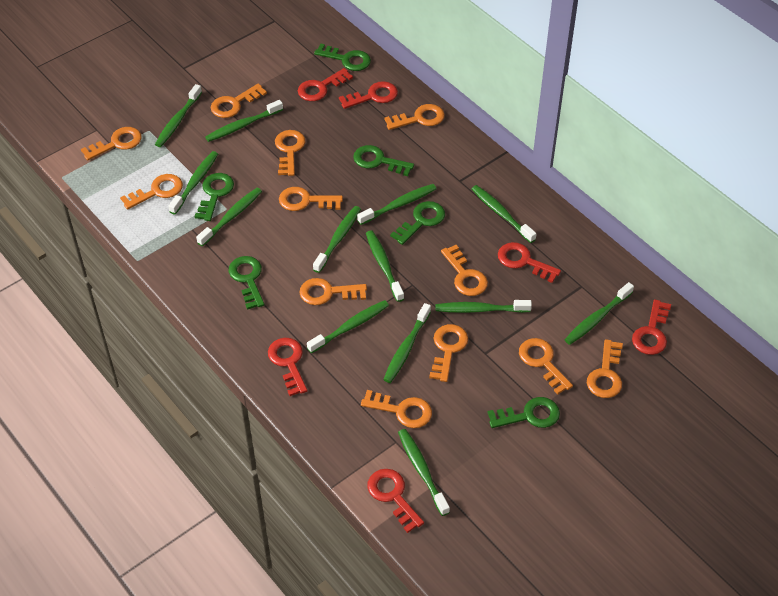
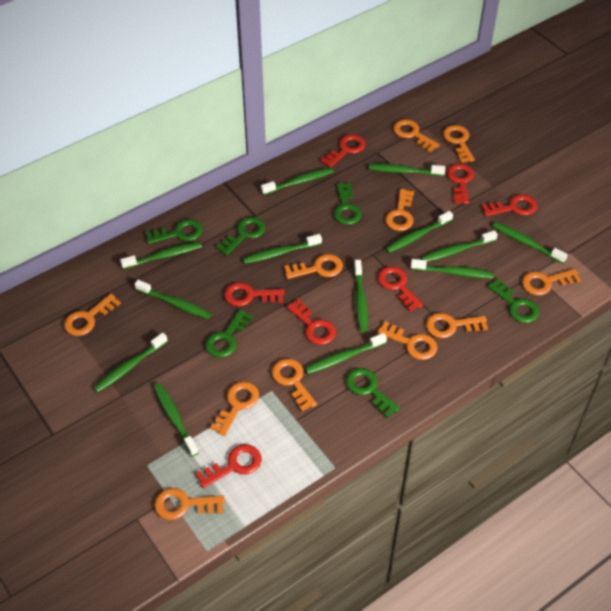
orange key: 12 -> 11
red key: 6 -> 7

